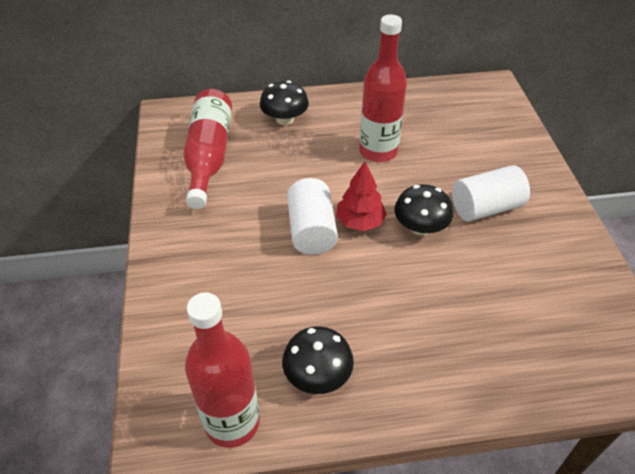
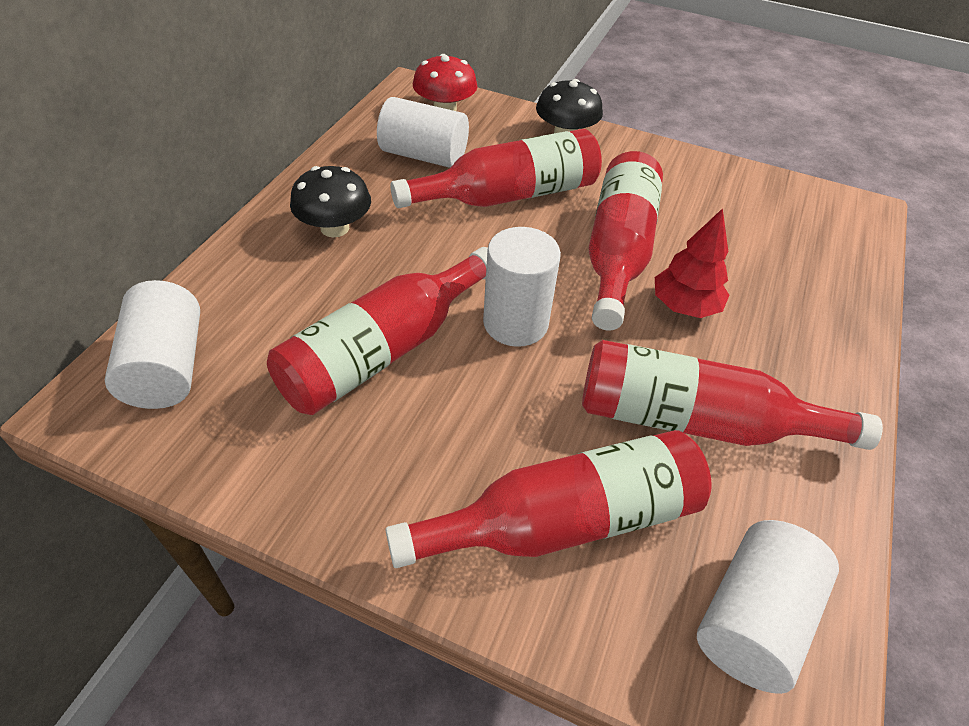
black mushroom: 3 -> 2
red bottle: 3 -> 5
red mushroom: 0 -> 1
white cylinder: 2 -> 4

